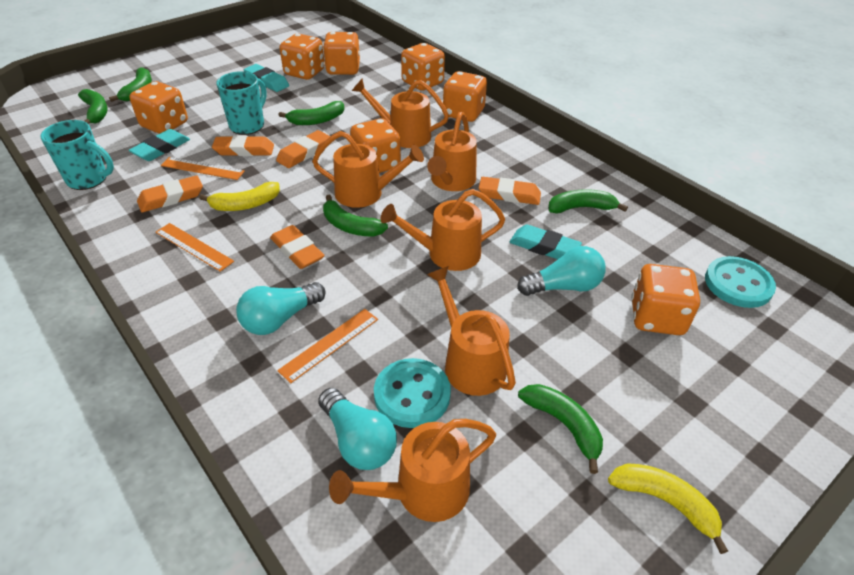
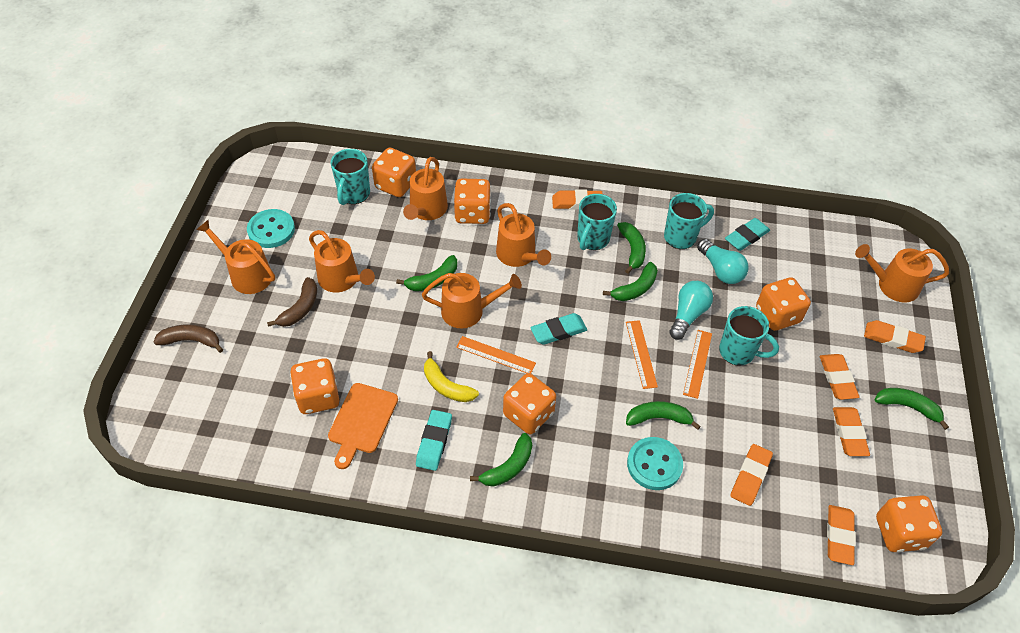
brown banana: 0 -> 2
orange cutting board: 0 -> 1
orange dice: 7 -> 6
orange eraser: 5 -> 6
turquoise light bulb: 3 -> 2
turquoise mug: 2 -> 4
yellow banana: 2 -> 1

